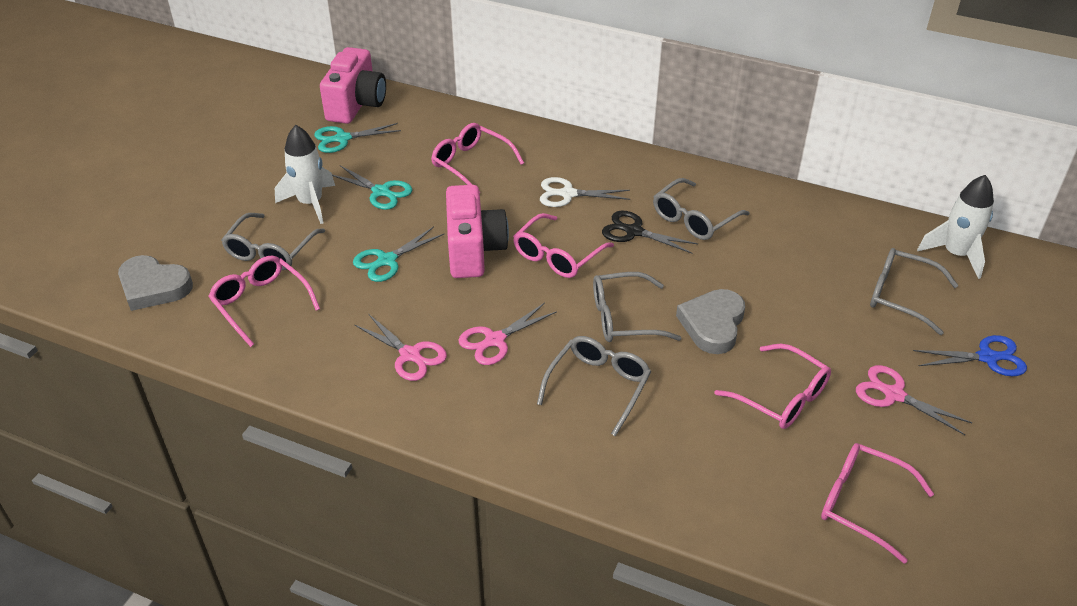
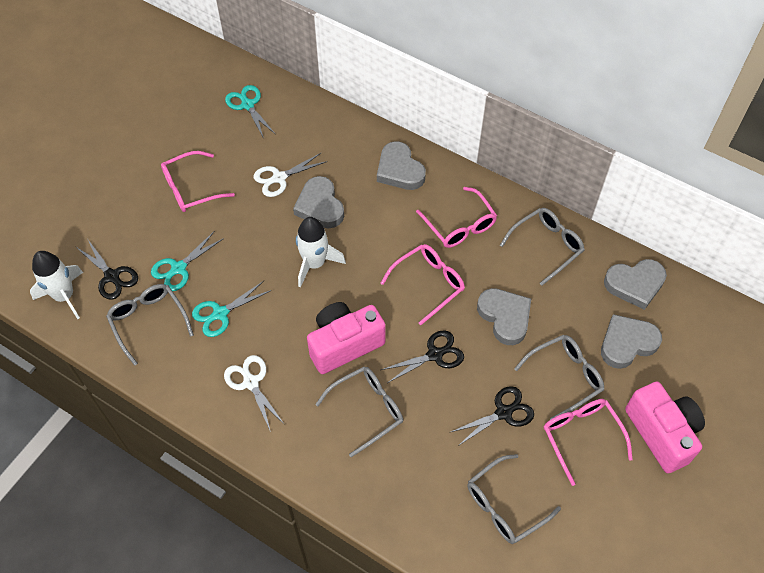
black scissors: 1 -> 3
blue scissors: 1 -> 0
grey heart: 2 -> 5
pink glasses: 5 -> 4
pink scissors: 3 -> 0
white scissors: 1 -> 2

